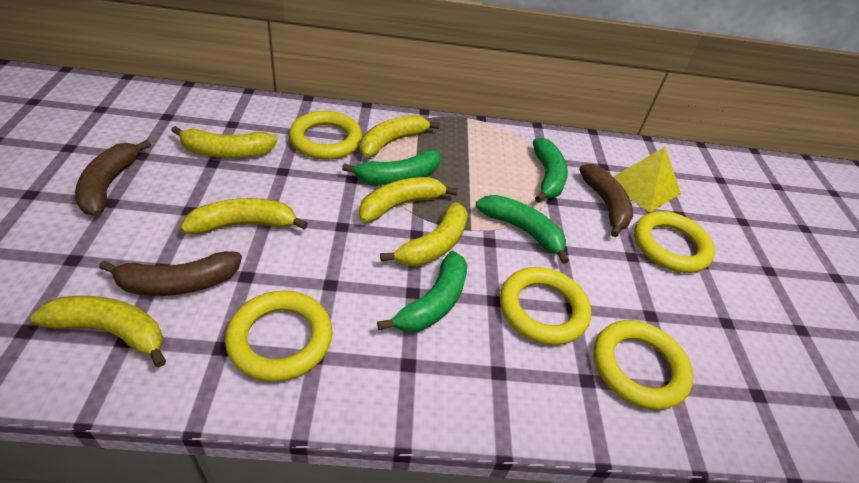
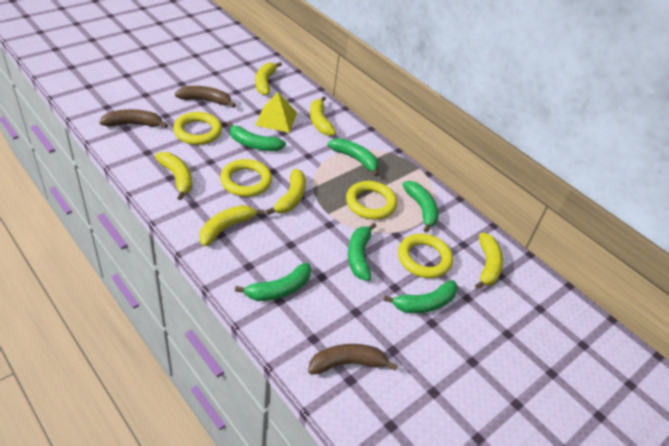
green banana: 4 -> 6
yellow ring: 5 -> 4

